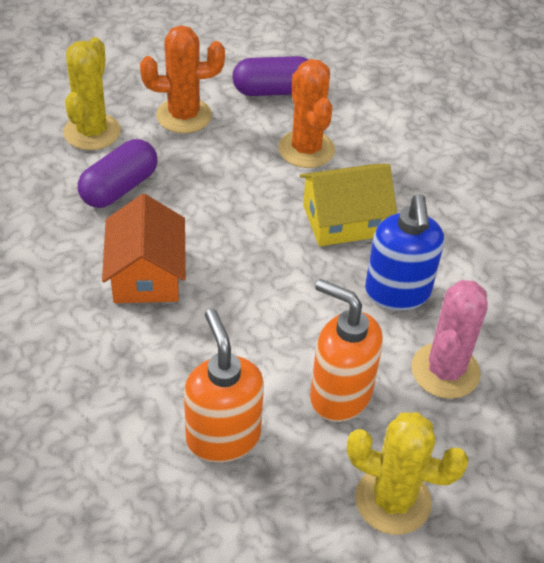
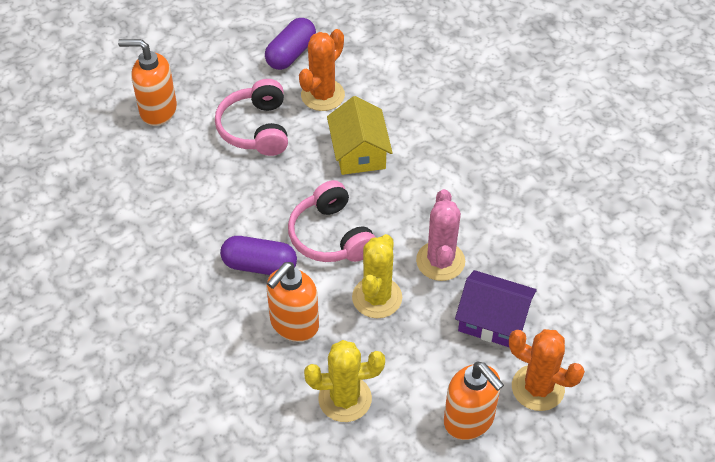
blue soap dispenser: 1 -> 0
orange house: 1 -> 0
orange soap dispenser: 2 -> 3
pink headphones: 0 -> 2
purple house: 0 -> 1

